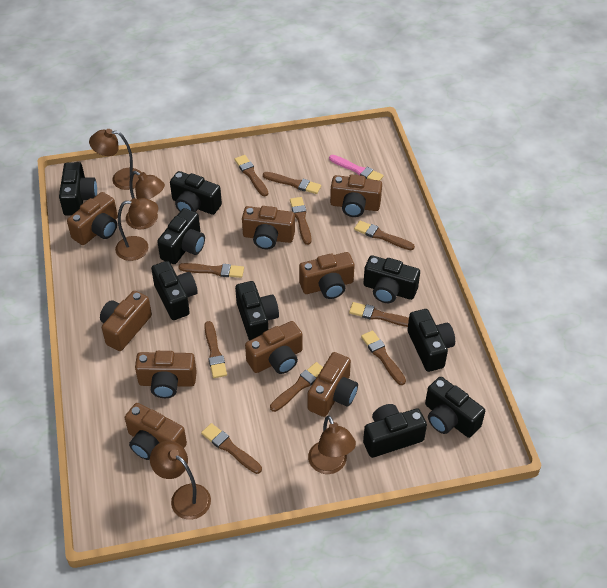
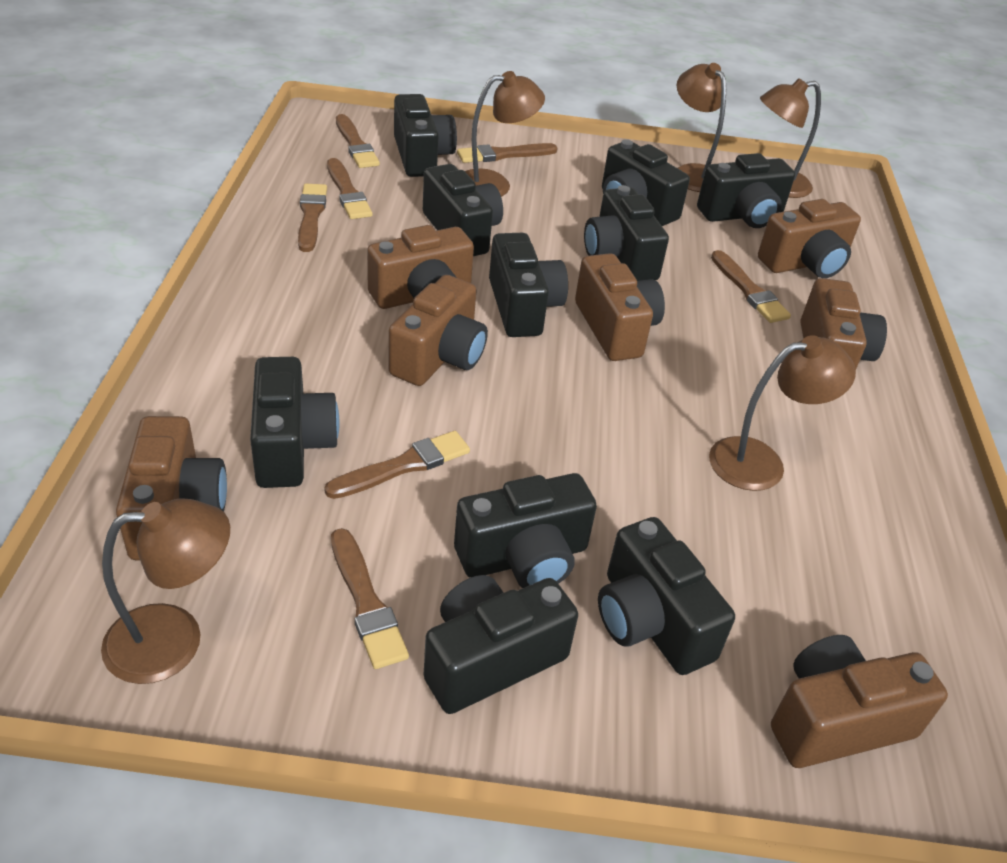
black camera: 9 -> 10
brown brush: 10 -> 7
brown camera: 9 -> 7
pink brush: 1 -> 0

